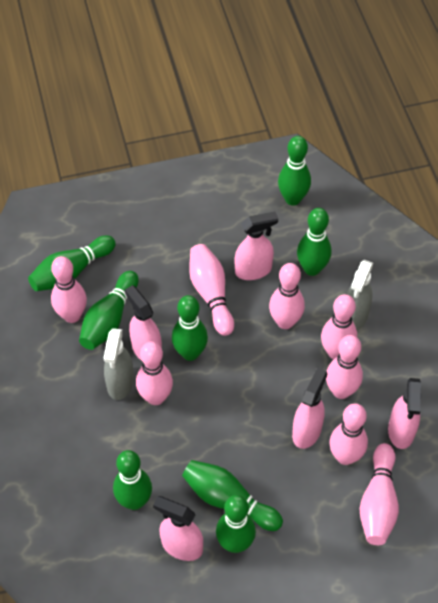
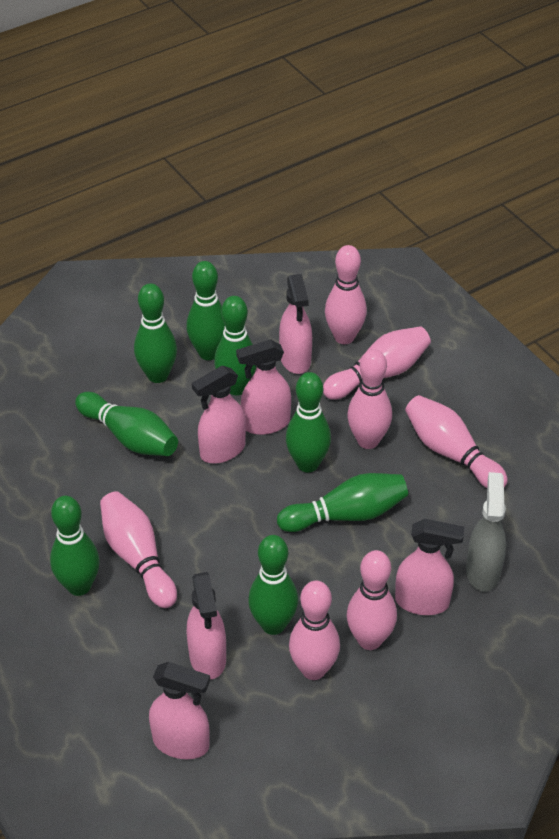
grey spray bottle: 2 -> 1
pink bowling pin: 8 -> 7
pink spray bottle: 5 -> 6

